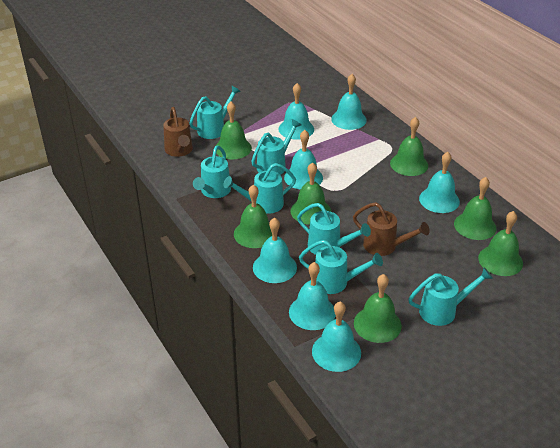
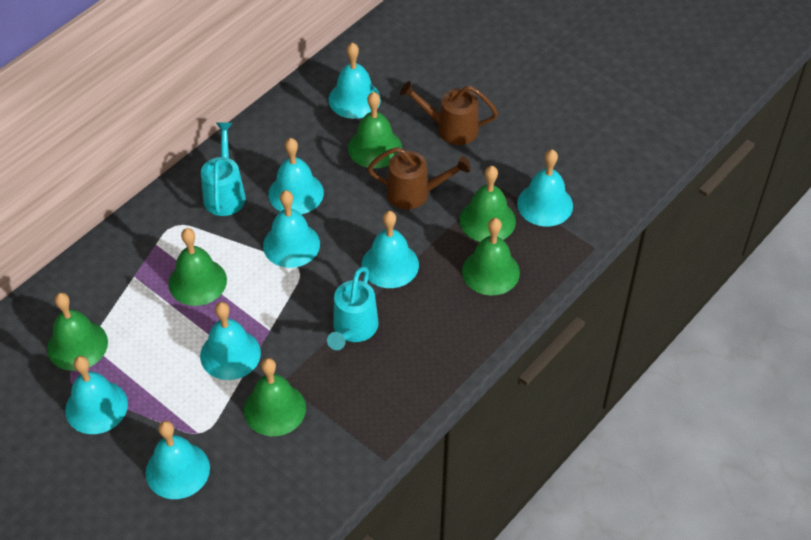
green bell: 7 -> 6
turquoise bell: 7 -> 8
turquoise watering can: 7 -> 2

